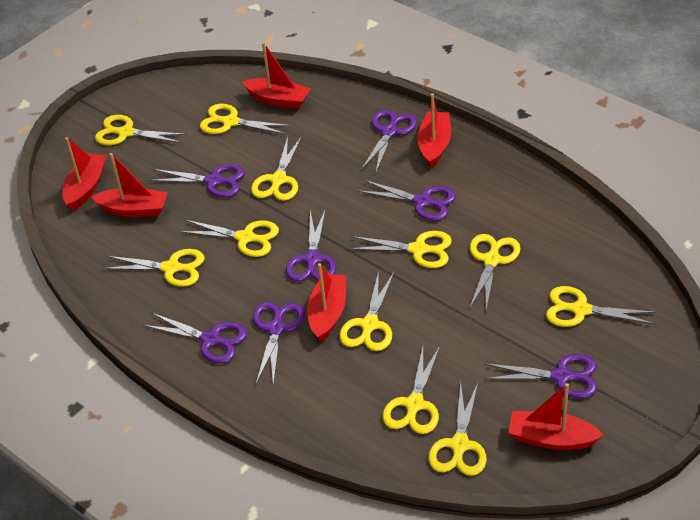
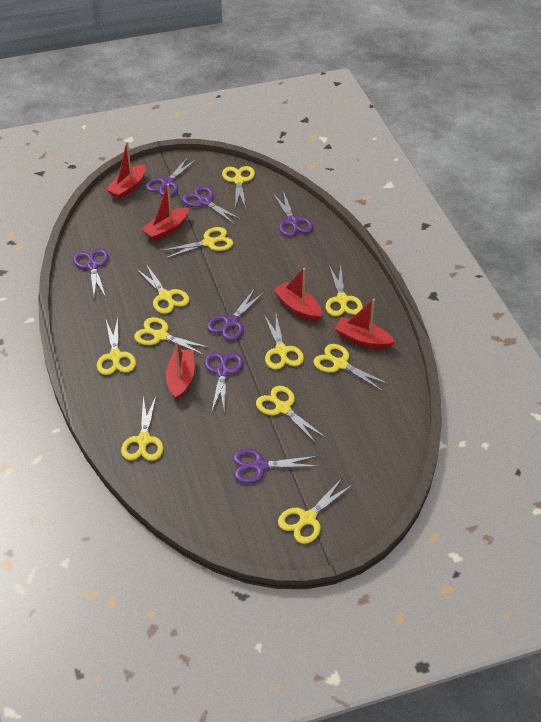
red boat: 6 -> 5

